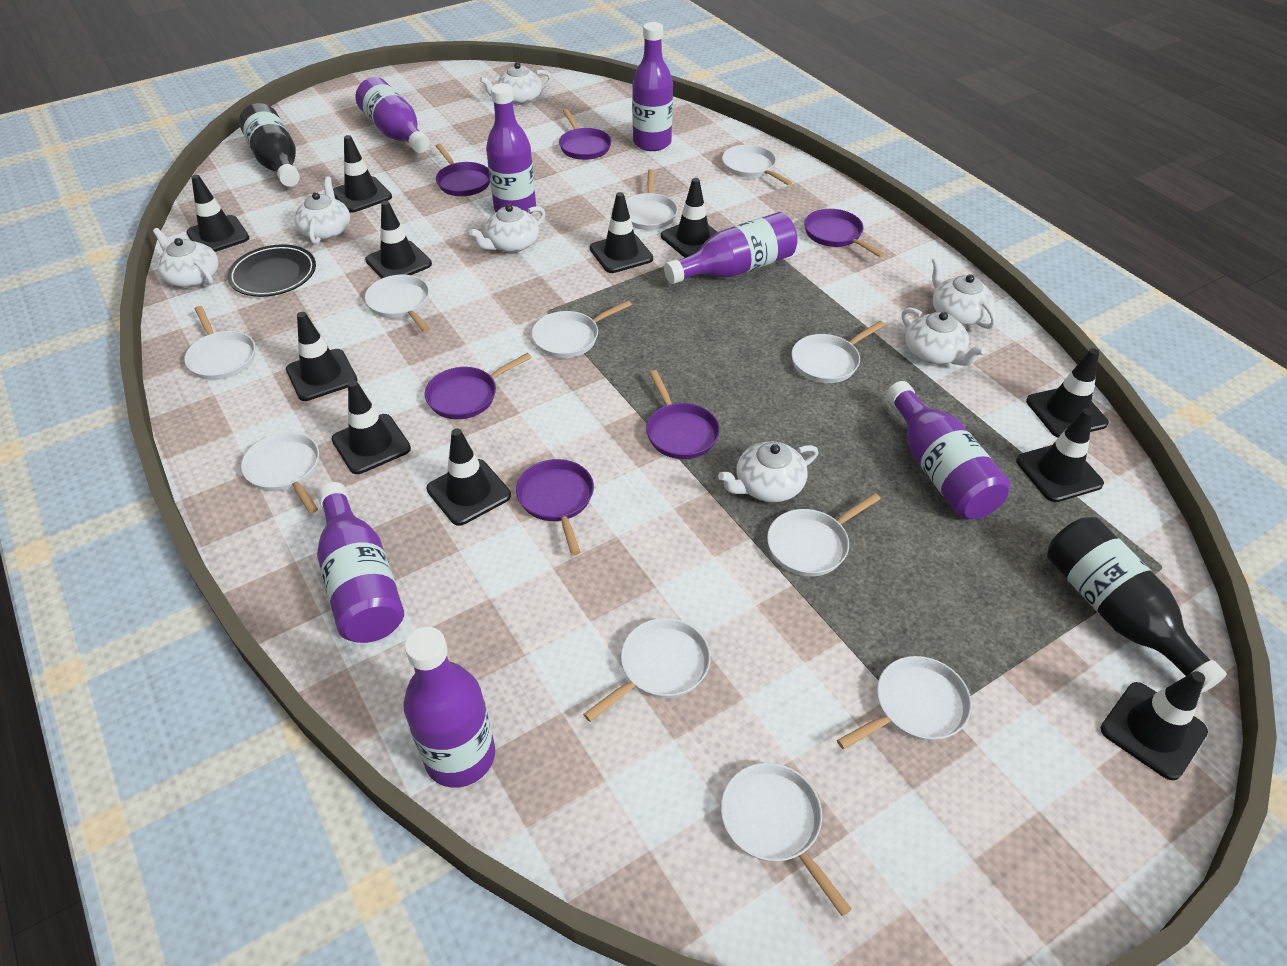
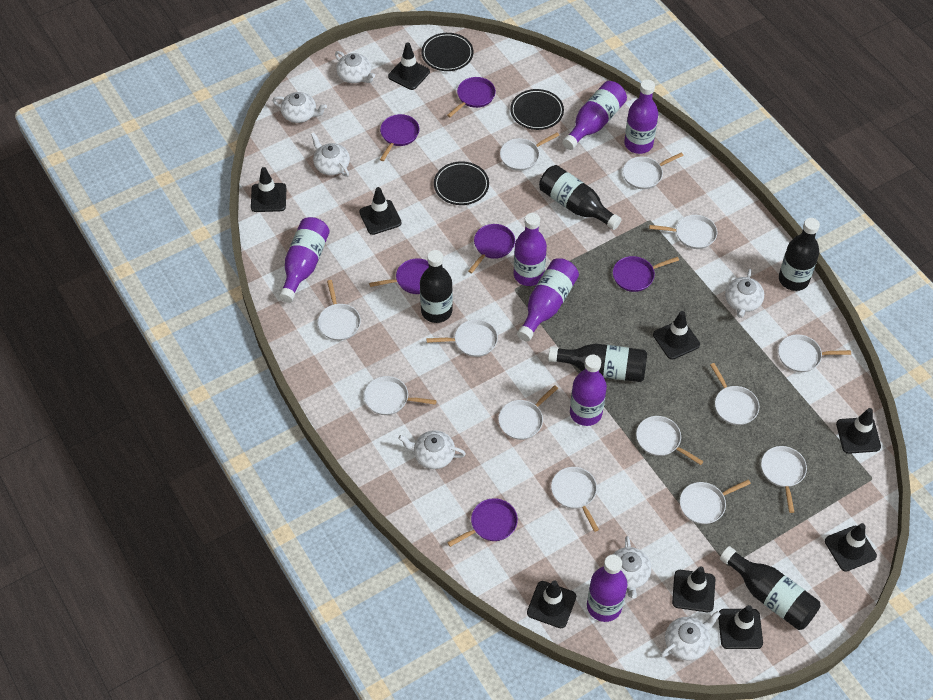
black bottle: 2 -> 5
black plate: 1 -> 3
black traffic cone: 11 -> 9
white pan: 11 -> 13

